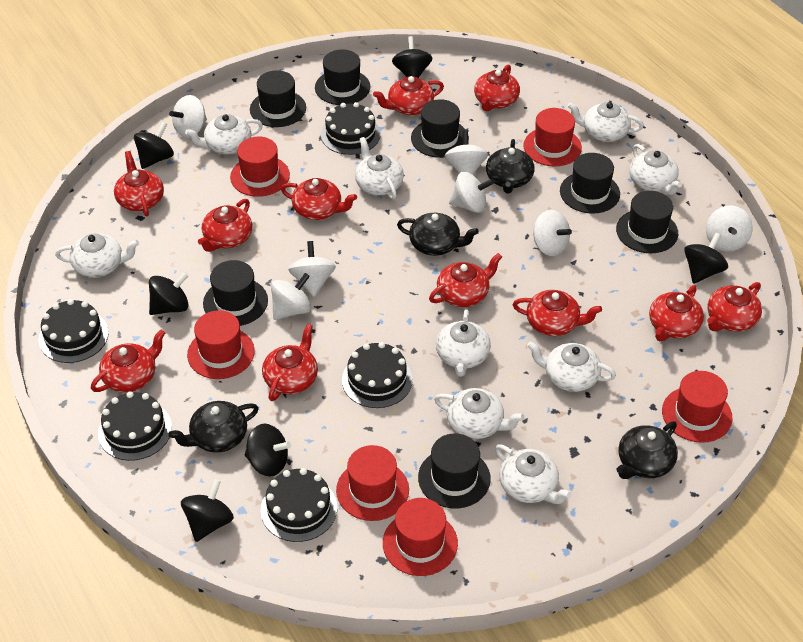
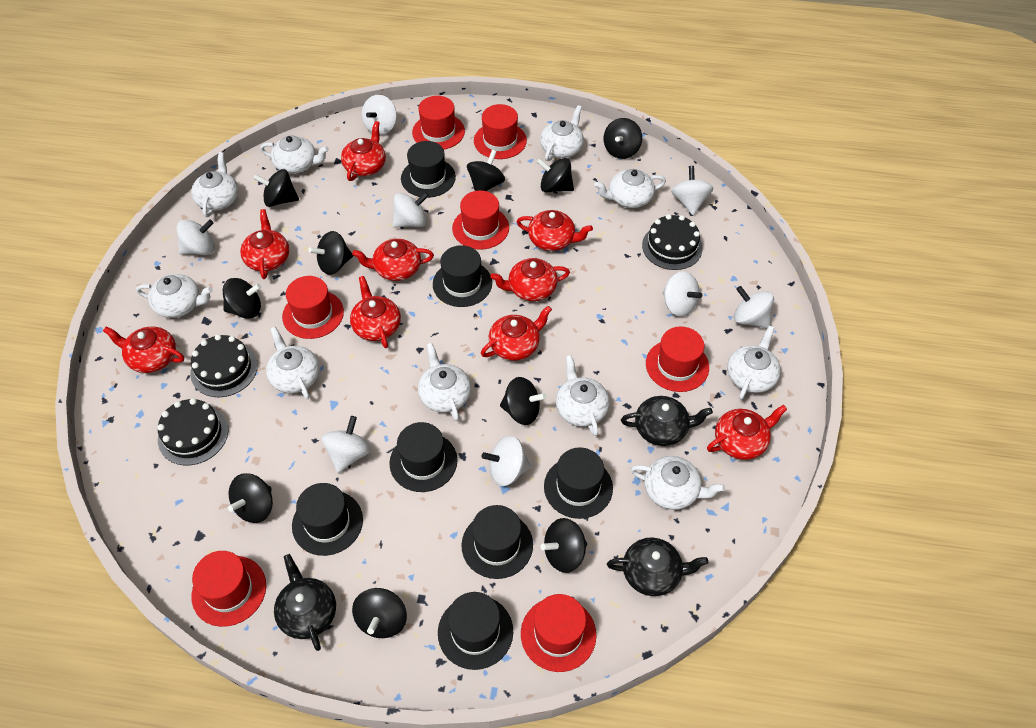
black cake: 5 -> 3
black spinning top: 6 -> 10
black teapot: 4 -> 3
red hat: 6 -> 7
red teapot: 11 -> 9
white spinning top: 7 -> 8
white teapot: 9 -> 10

